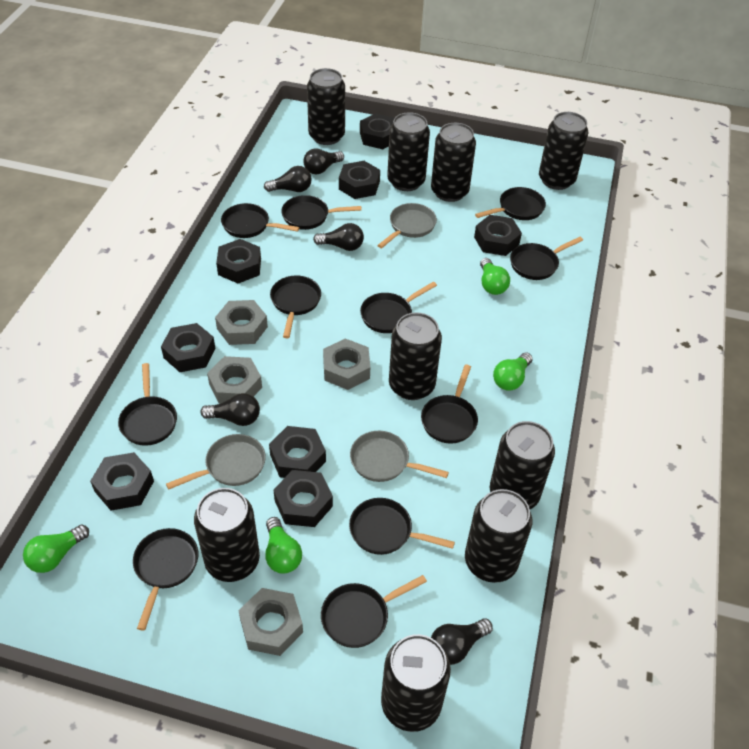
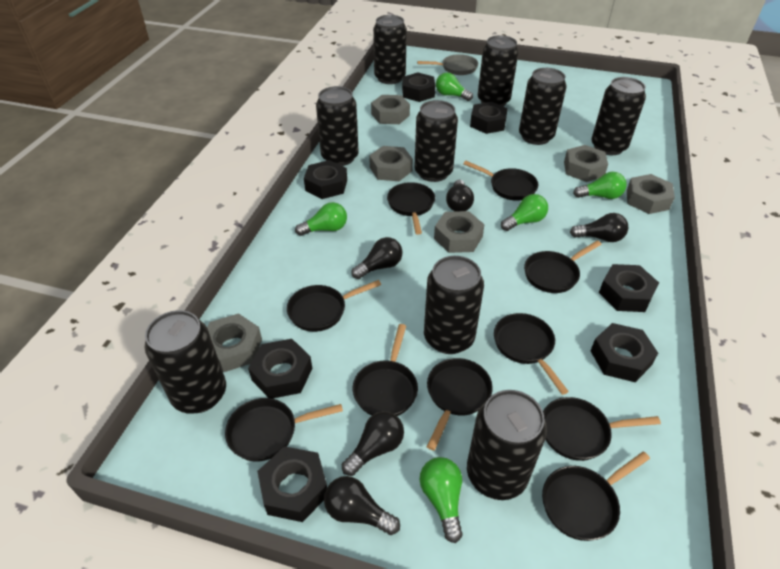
black nut: 8 -> 7
black pan: 11 -> 10
green light bulb: 4 -> 5
grey nut: 4 -> 6
grey pan: 3 -> 1

